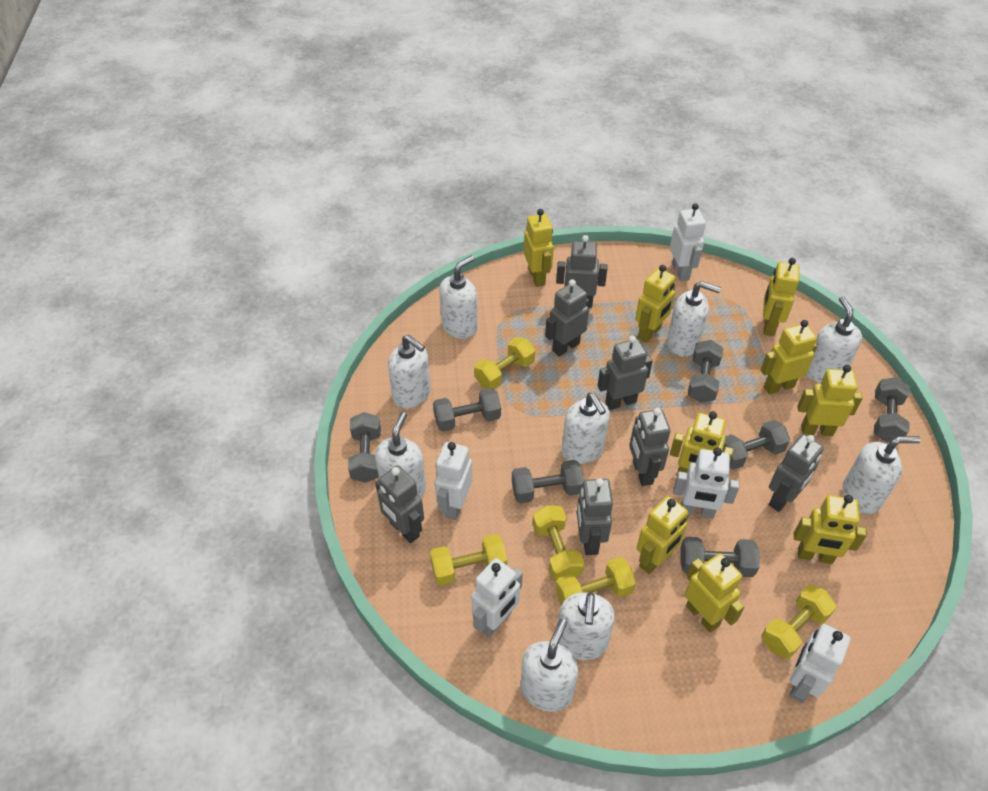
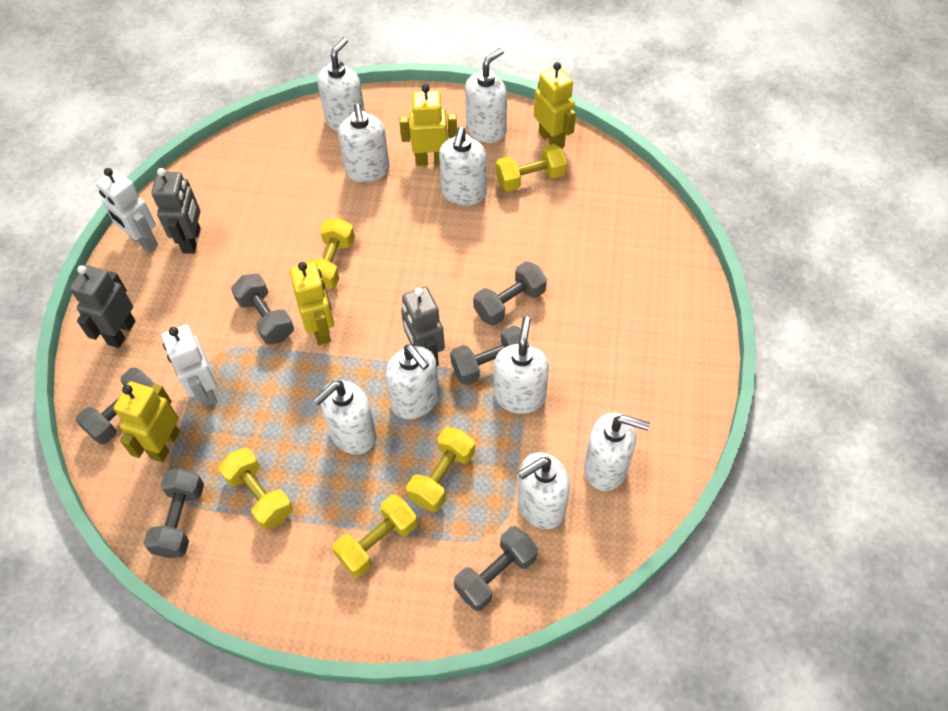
grey dumbbell: 7 -> 6
grey robot: 7 -> 3
white robot: 5 -> 2
yellow robot: 9 -> 4

